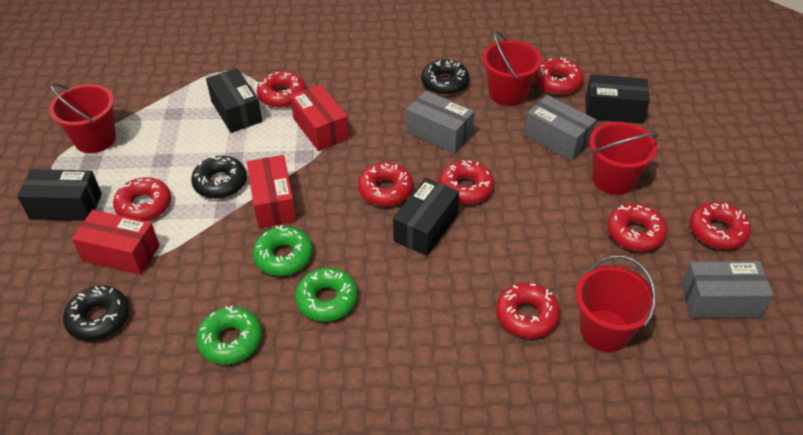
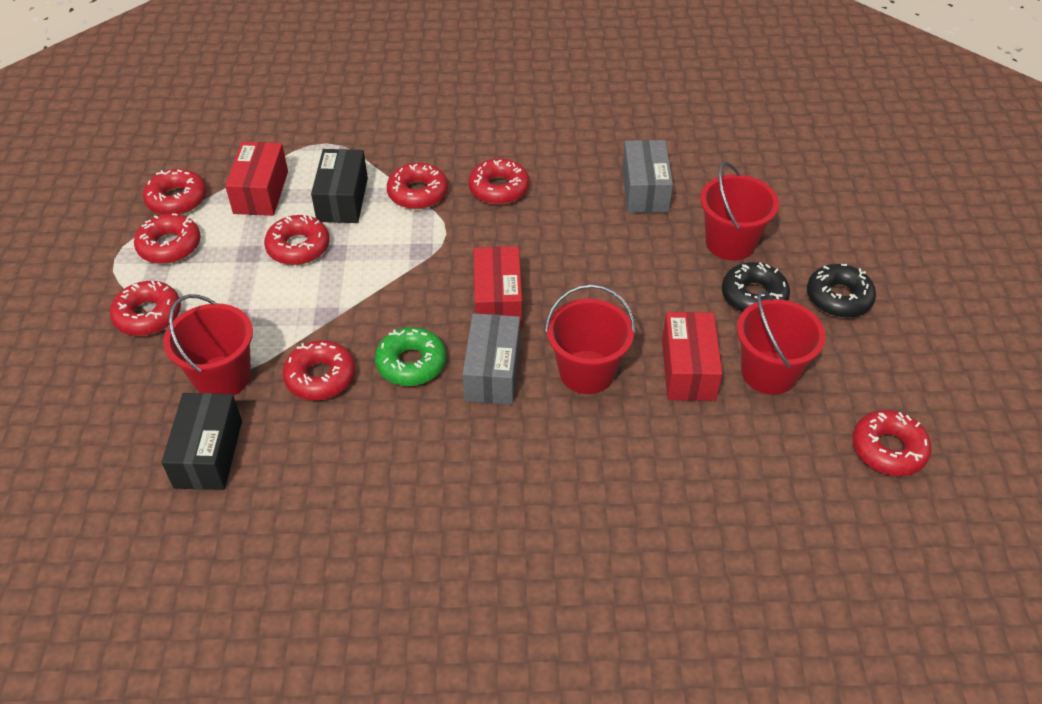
black box: 4 -> 2
black donut: 3 -> 2
green donut: 3 -> 1
grey box: 3 -> 2

